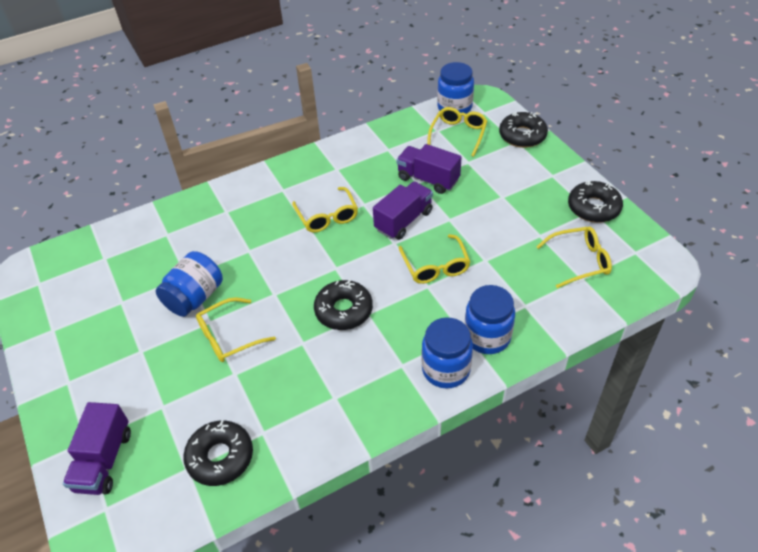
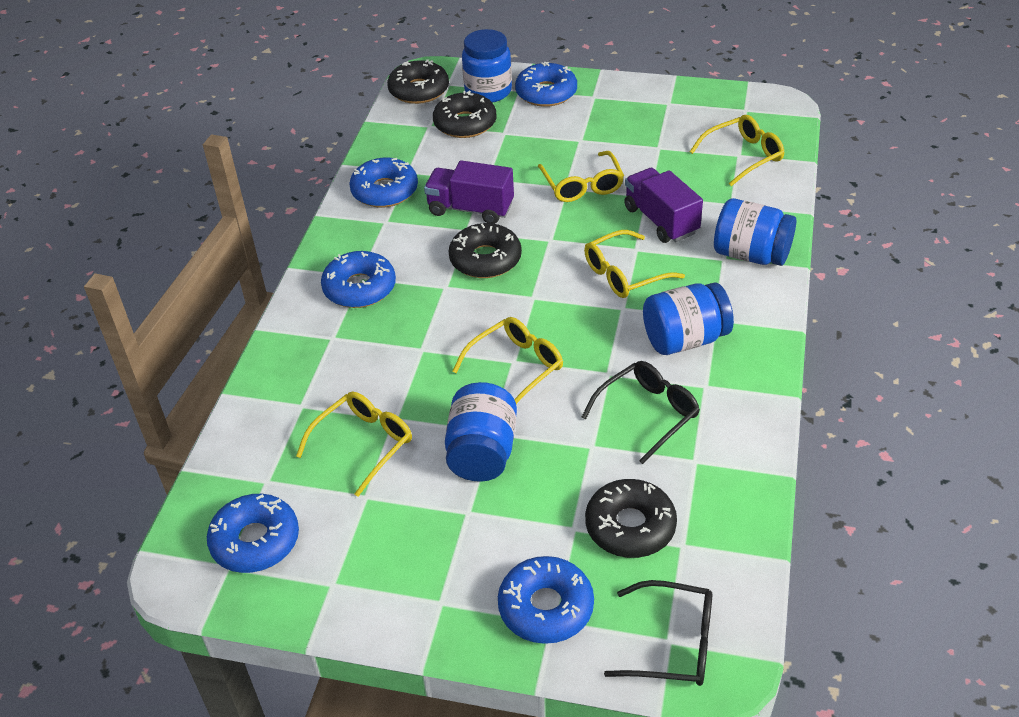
black glasses: 0 -> 2
blue donut: 0 -> 5
purple truck: 3 -> 2

